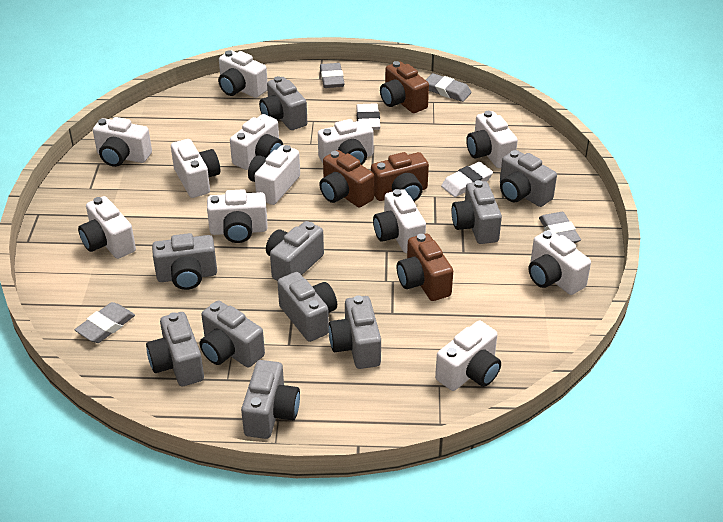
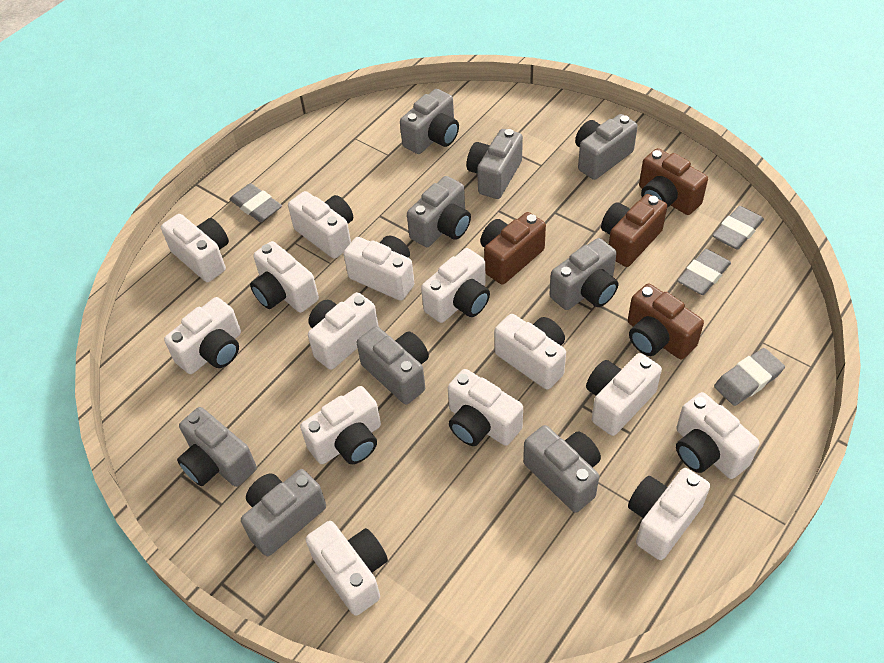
grey camera: 10 -> 9
white camera: 12 -> 14
white eraser: 2 -> 0

